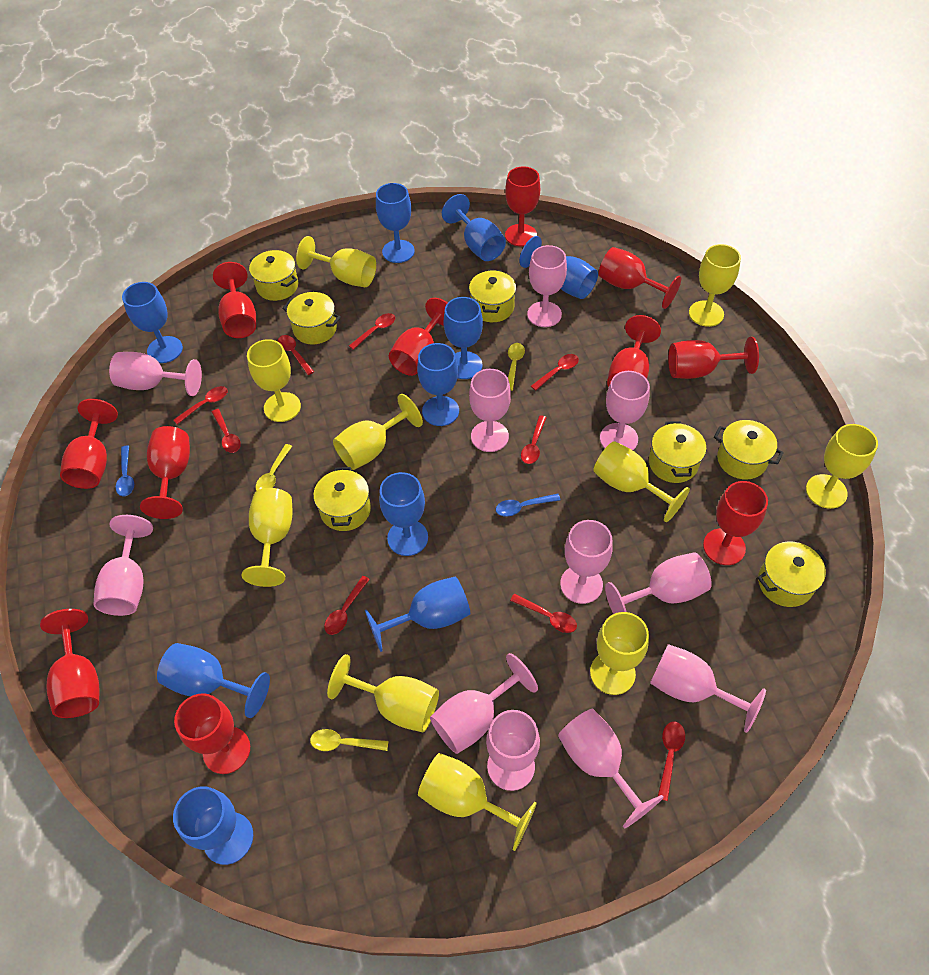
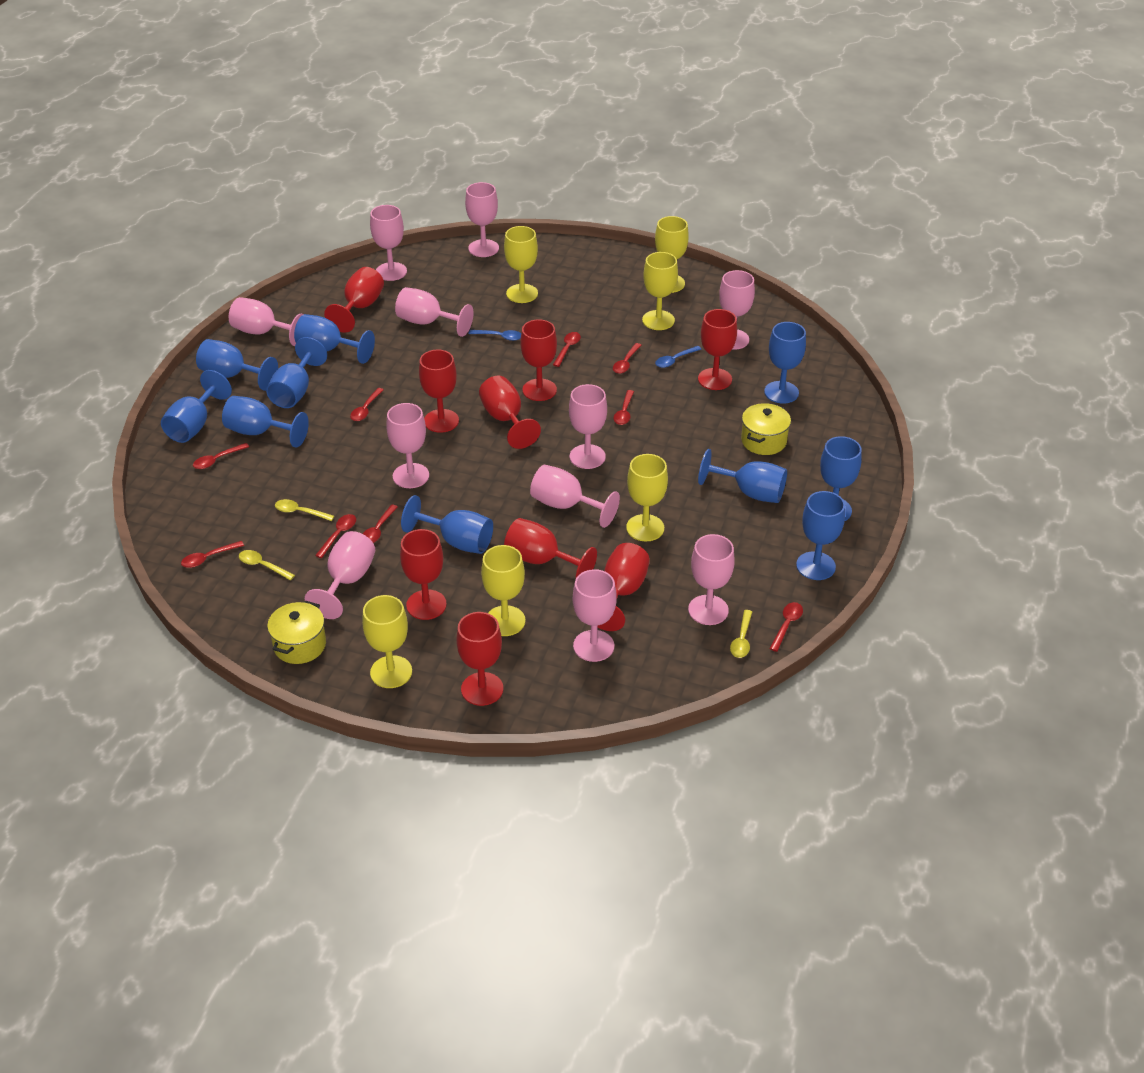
red goblet: 11 -> 9
yellow goblet: 10 -> 6
yellow pot: 7 -> 2

